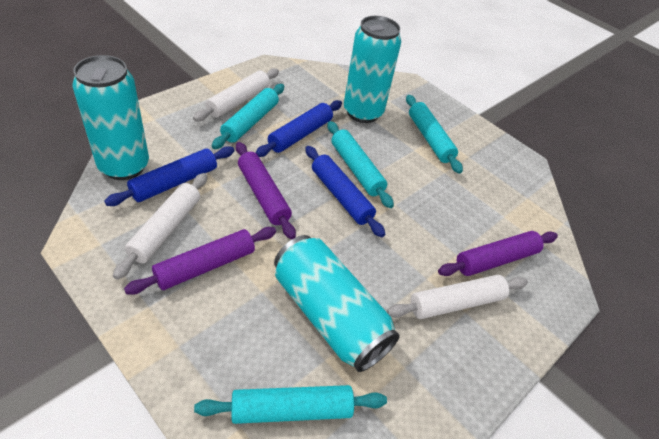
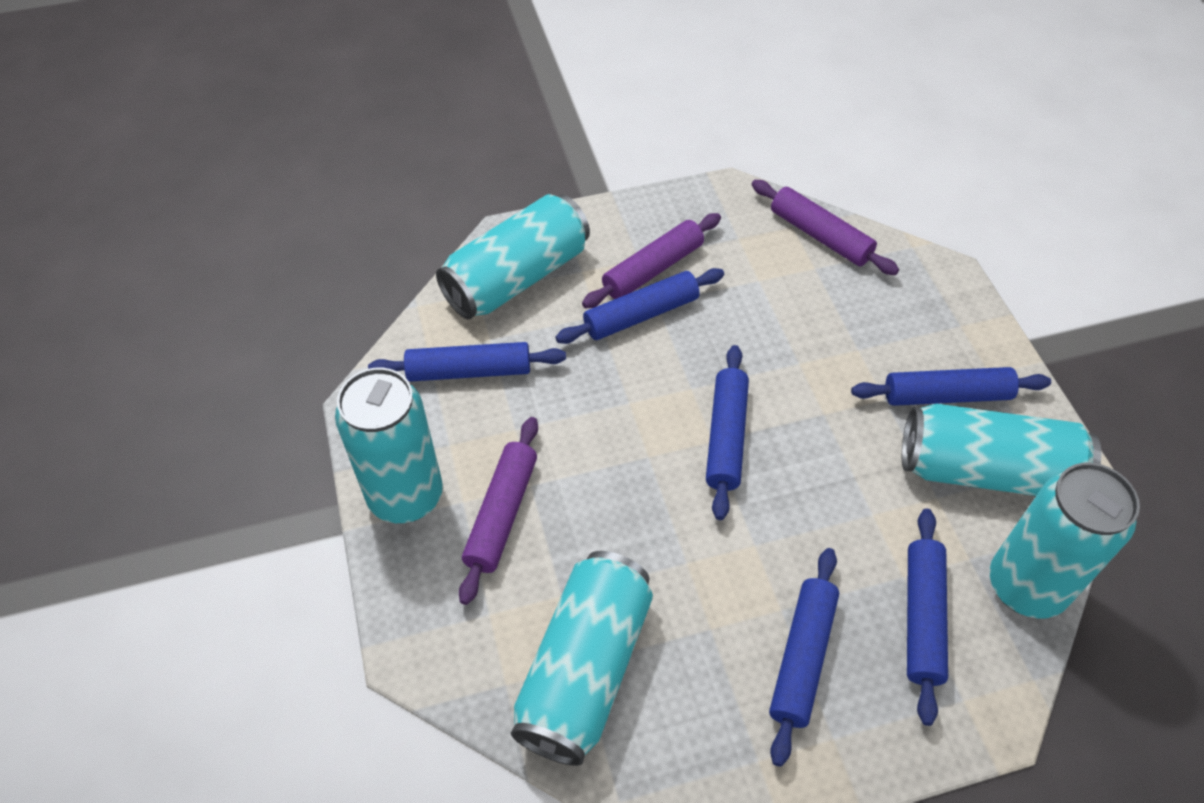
blue rolling pin: 3 -> 6
turquoise can: 3 -> 5
turquoise rolling pin: 4 -> 0
white rolling pin: 3 -> 0

